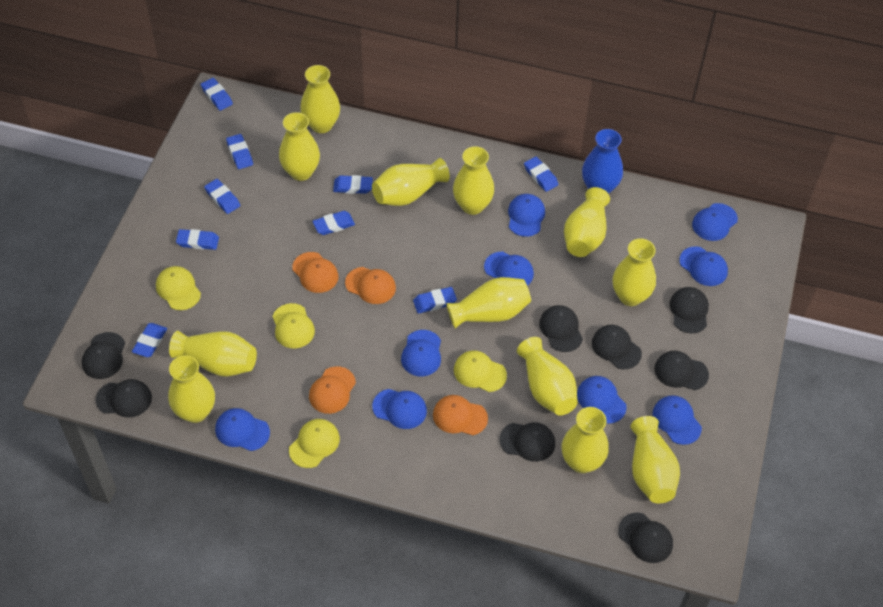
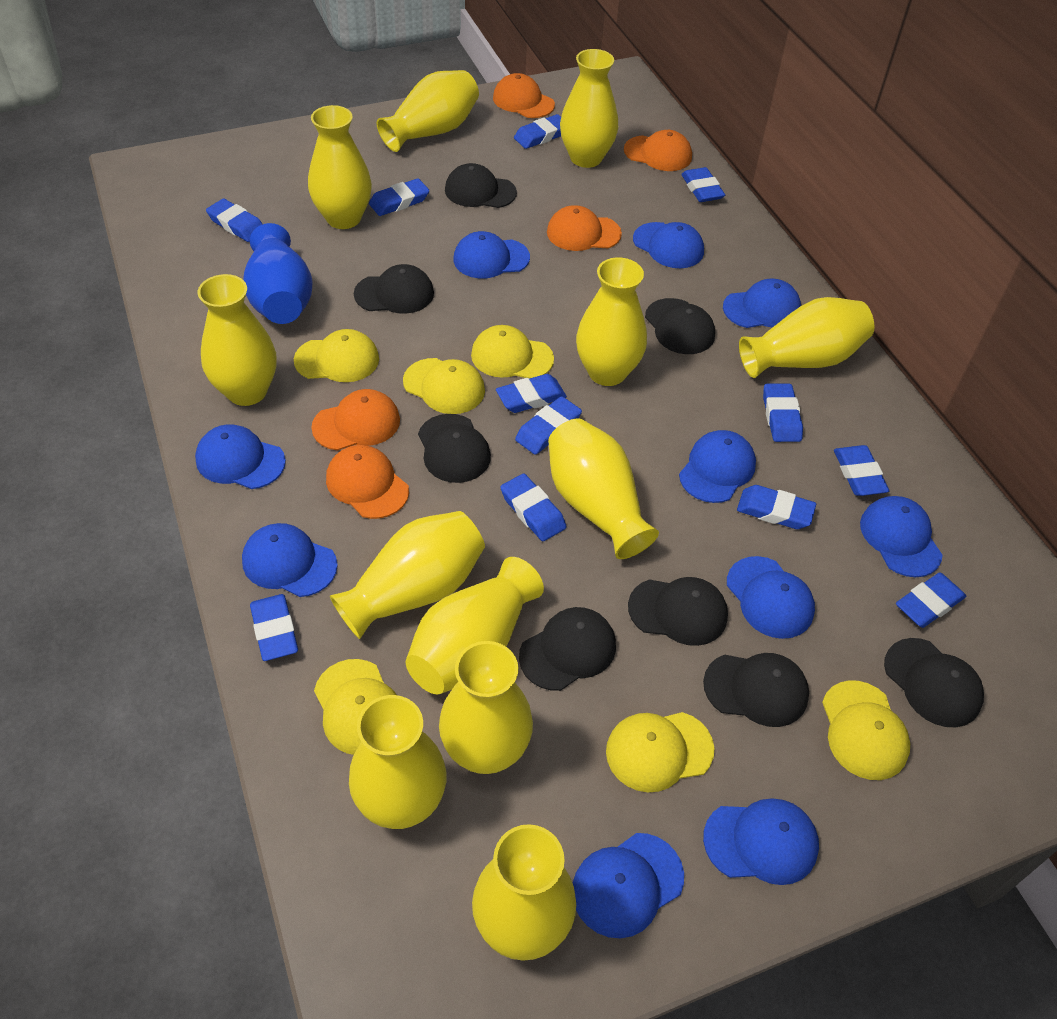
blue cap: 9 -> 10
blue eraser: 9 -> 12
orange cap: 4 -> 5
yellow cap: 4 -> 6

